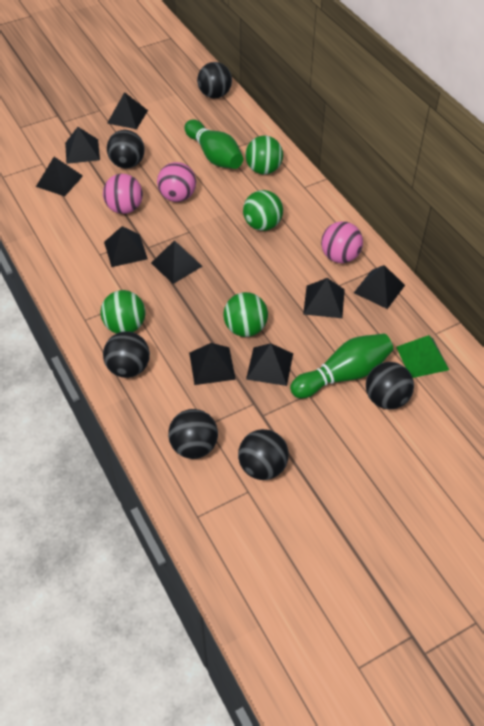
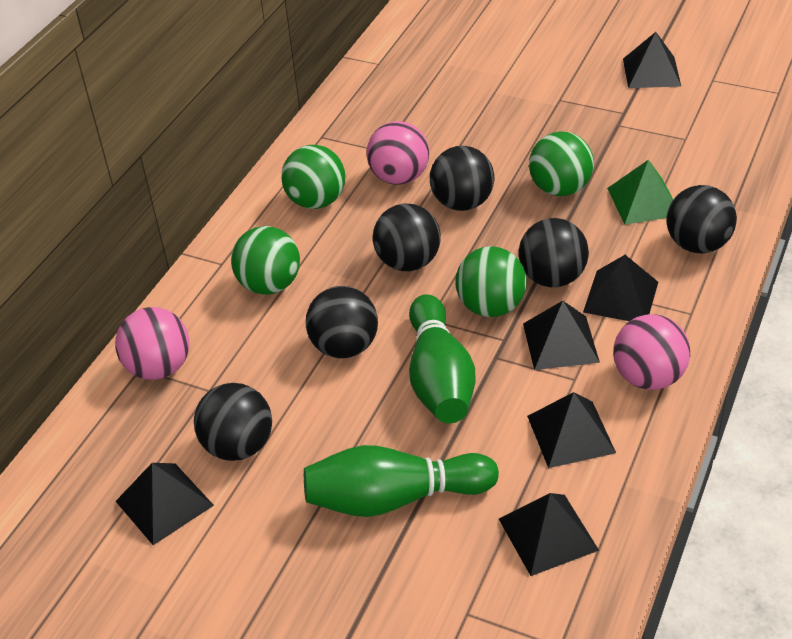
black pyramid: 9 -> 6

